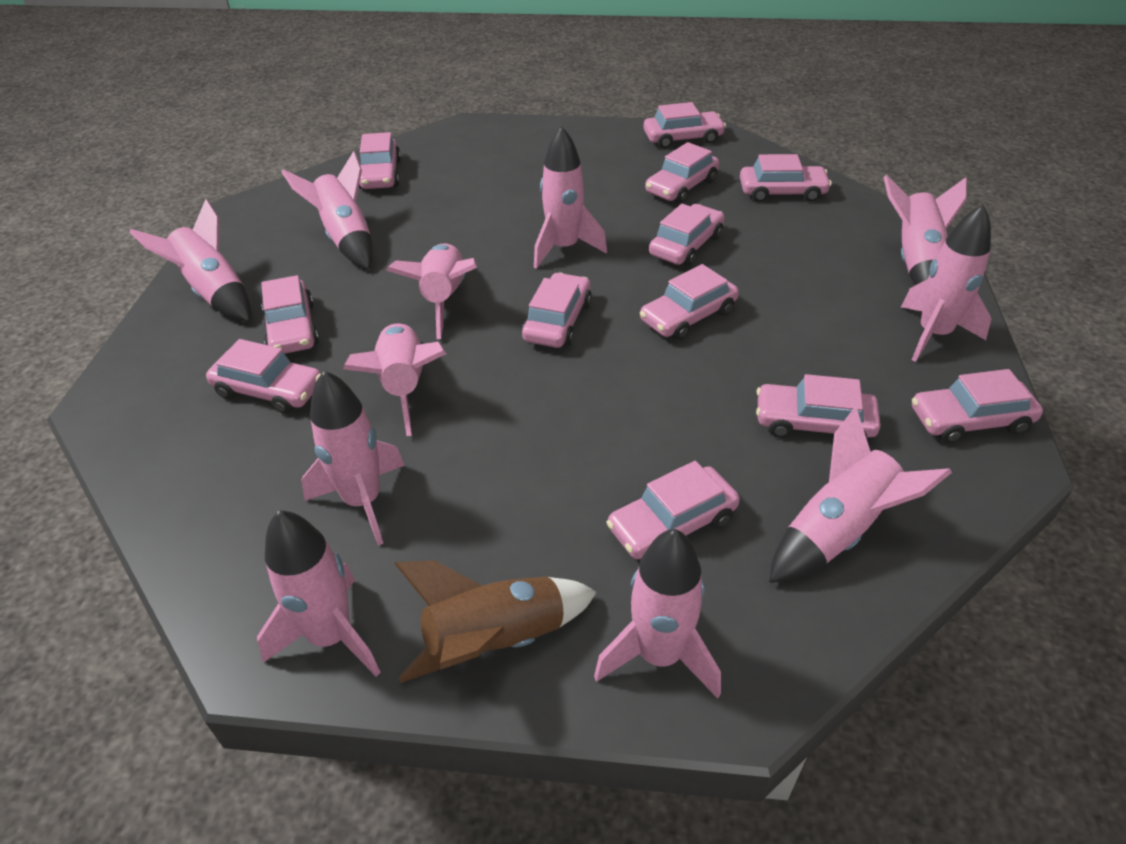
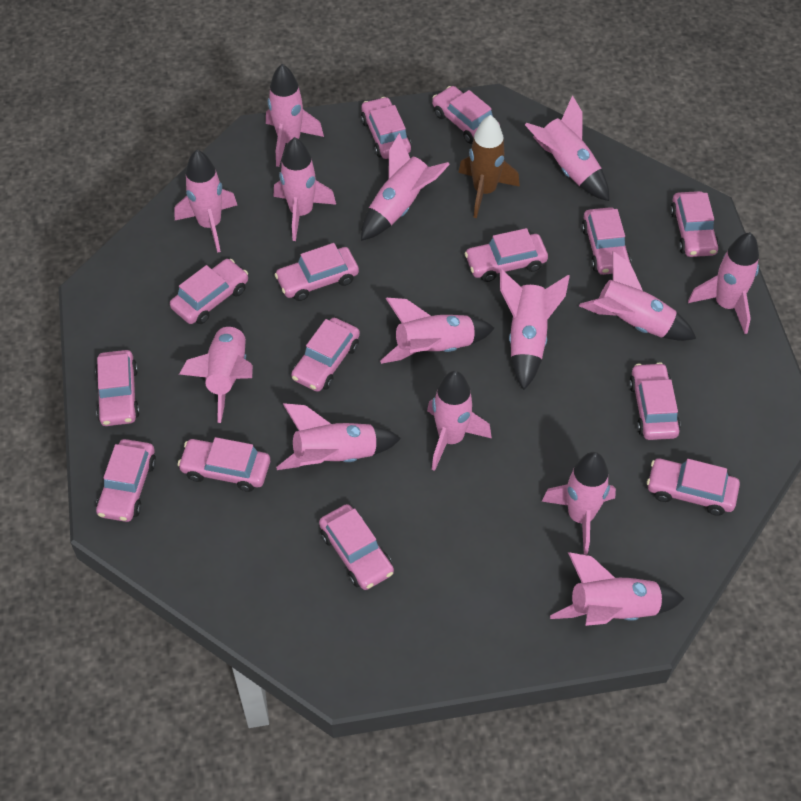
pink car: 12 -> 14
pink rocket: 11 -> 14

